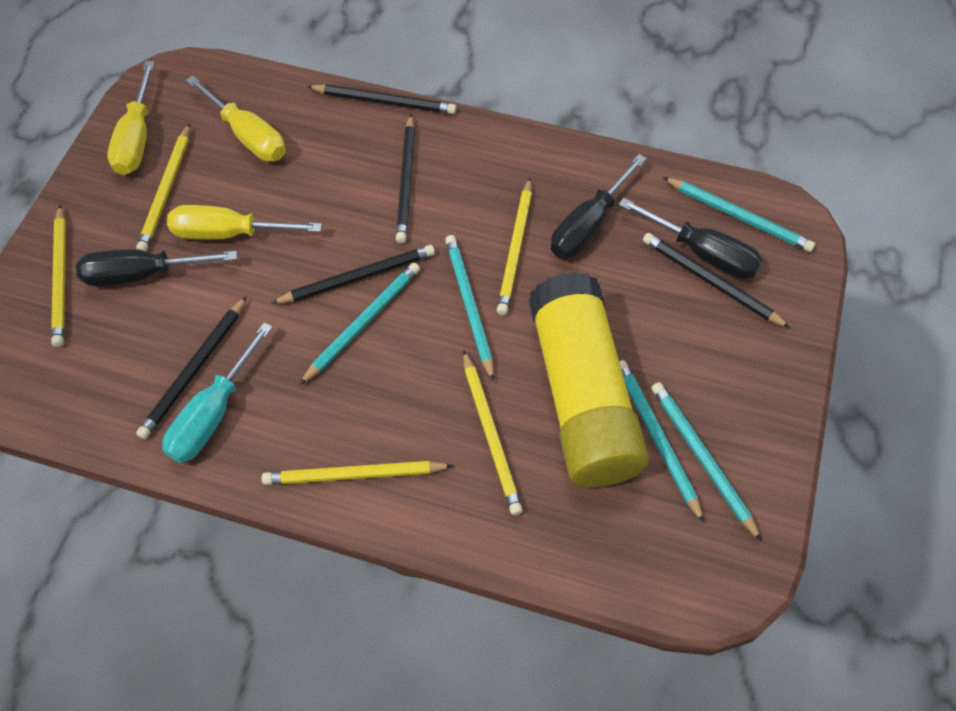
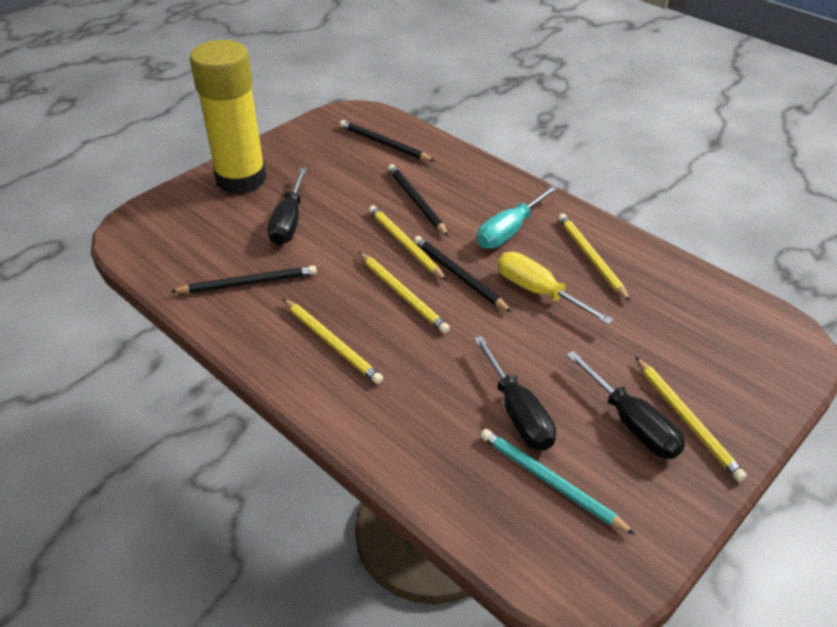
black pencil: 5 -> 4
turquoise pencil: 5 -> 1
yellow screwdriver: 3 -> 1

